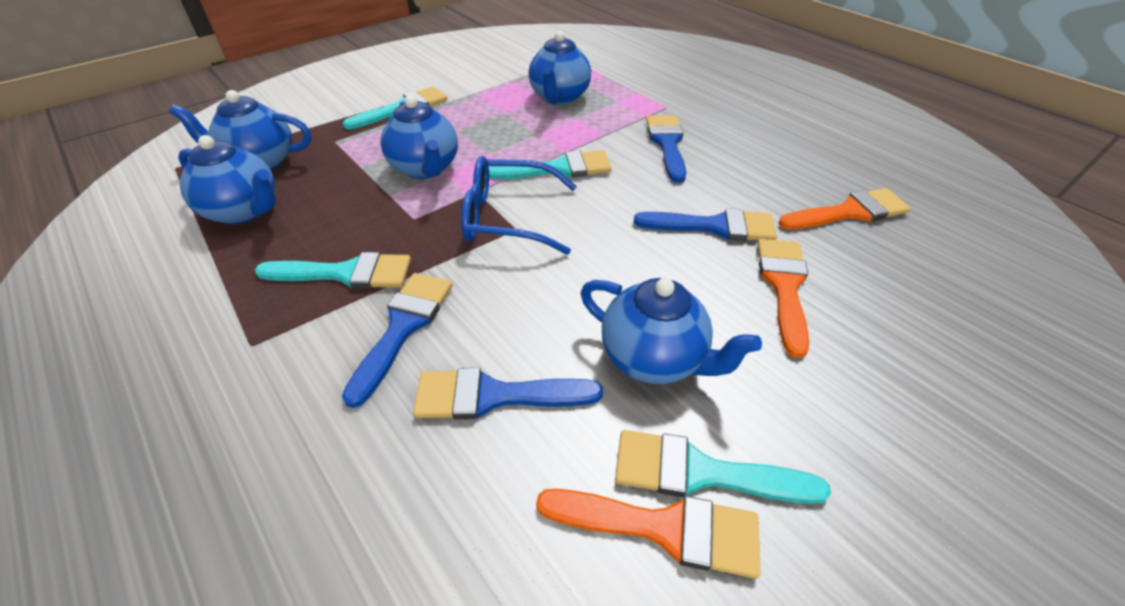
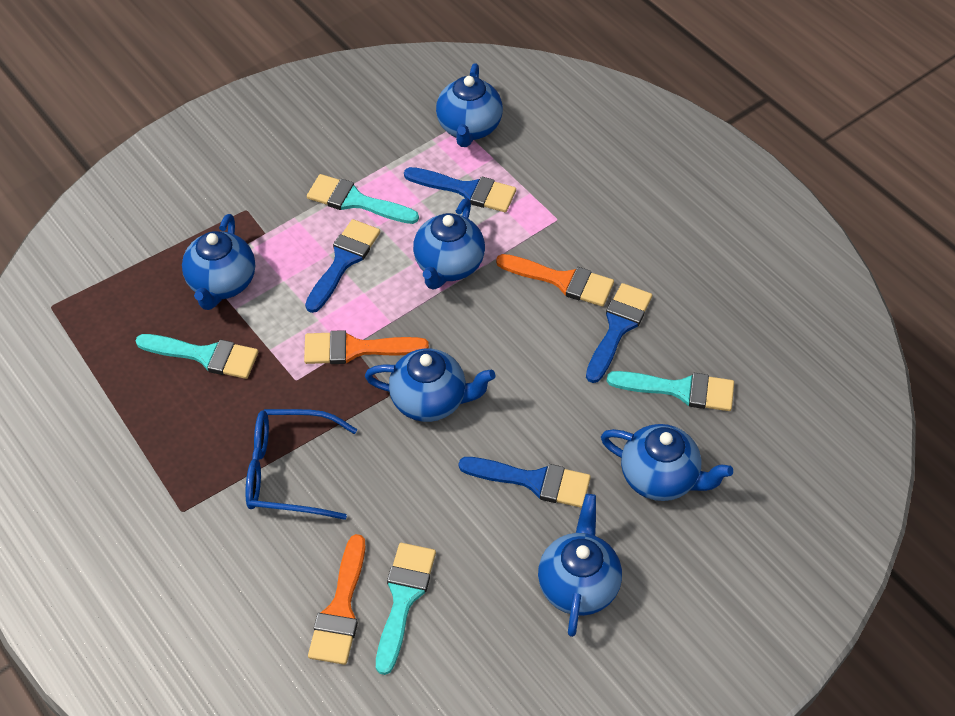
blue teapot: 5 -> 6

